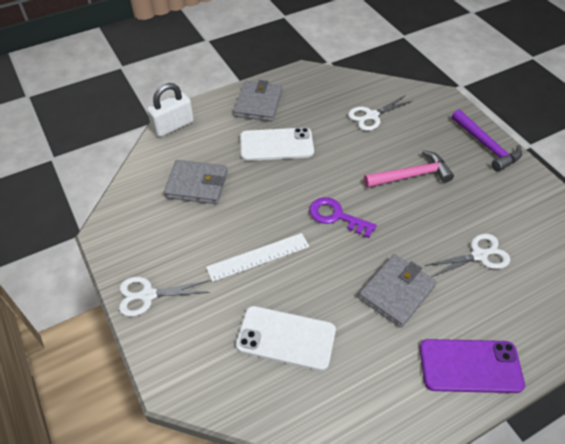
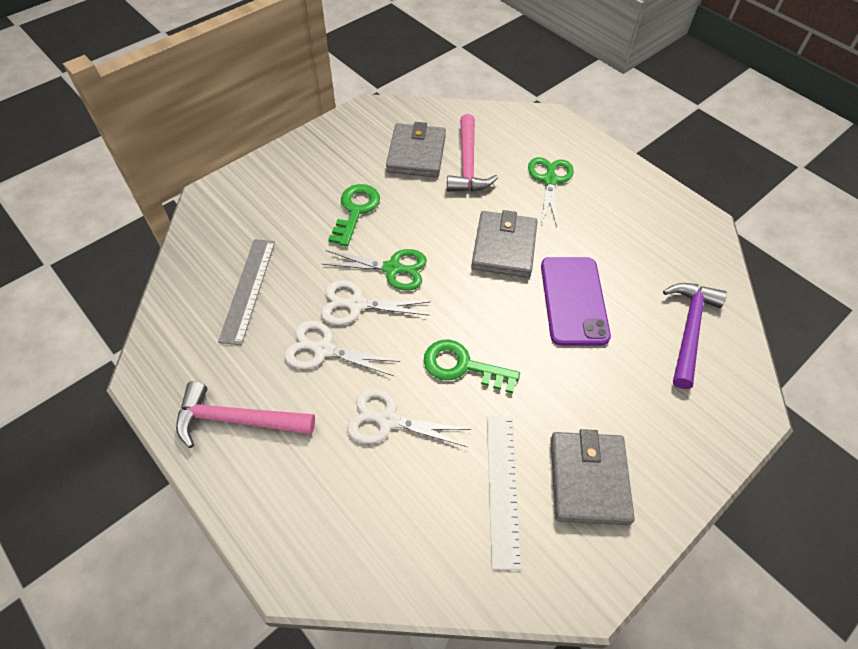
green key: 0 -> 2
green scissors: 0 -> 2
grey ruler: 0 -> 1
pink hammer: 1 -> 2
purple key: 1 -> 0
white padlock: 1 -> 0
white phone: 2 -> 0

